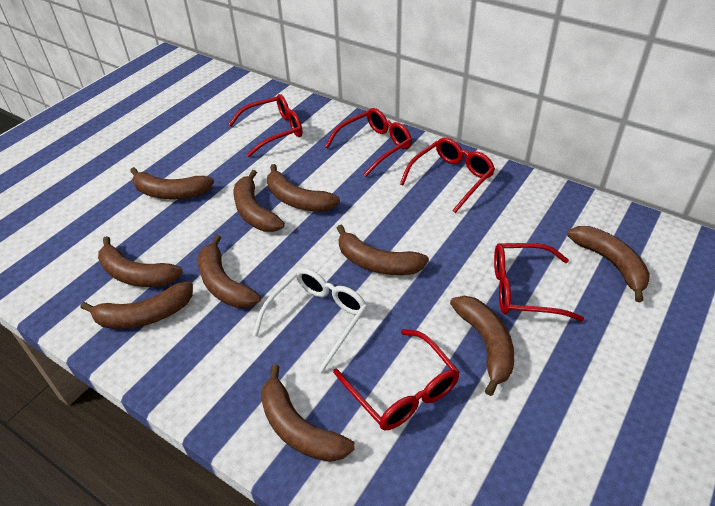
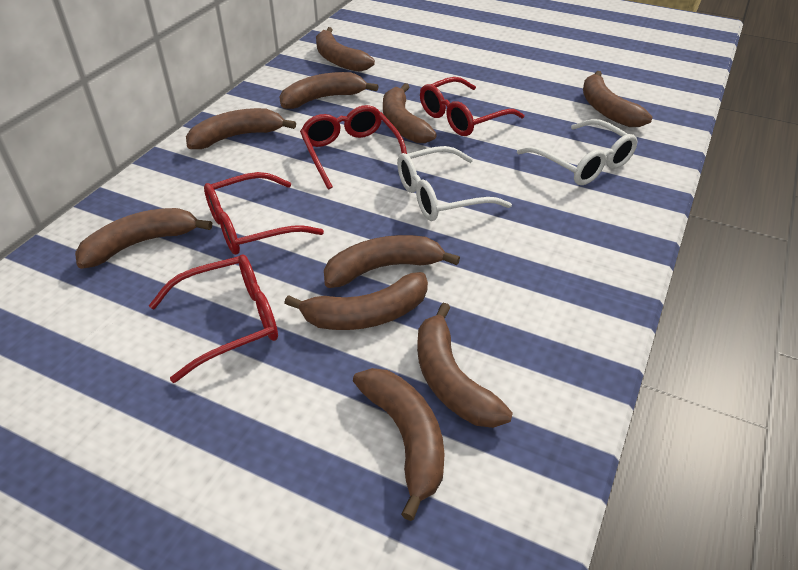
red glasses: 5 -> 4
white glasses: 1 -> 2

